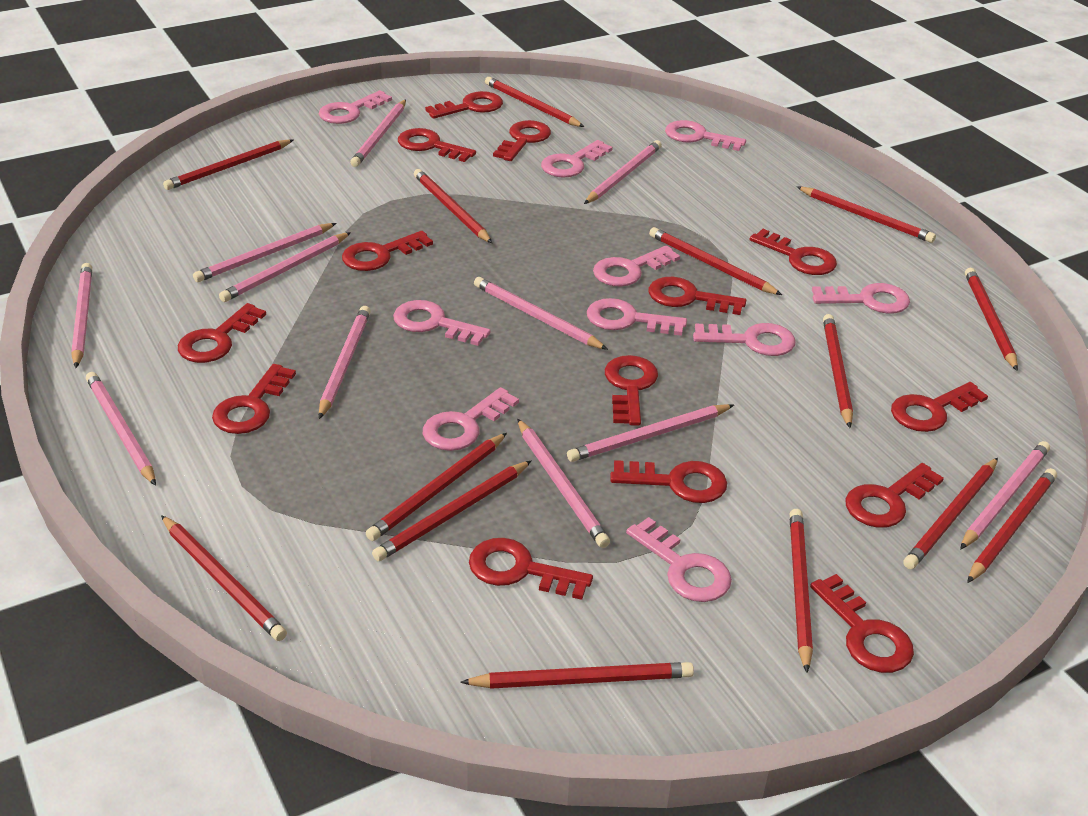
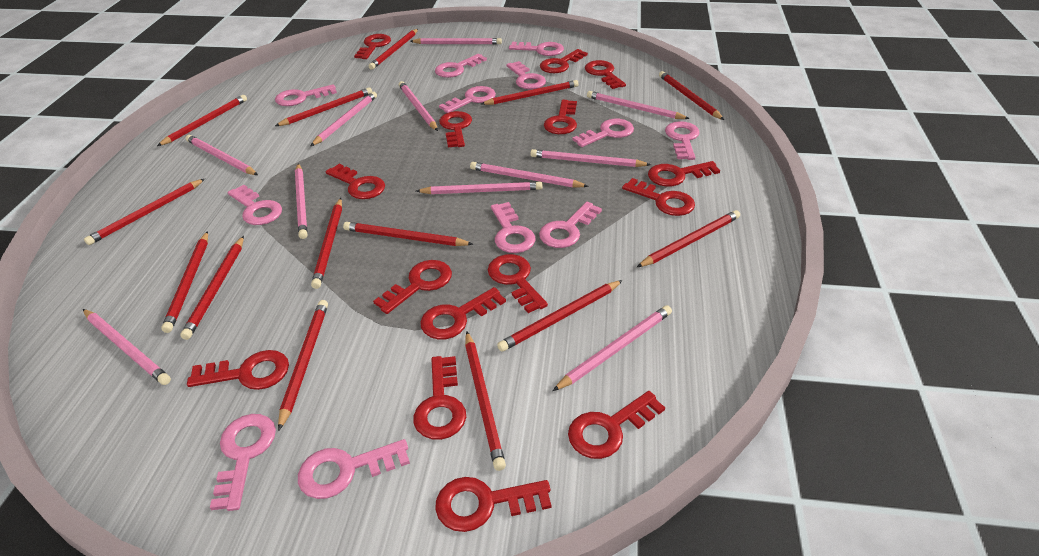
pink key: 10 -> 12
red key: 14 -> 15

